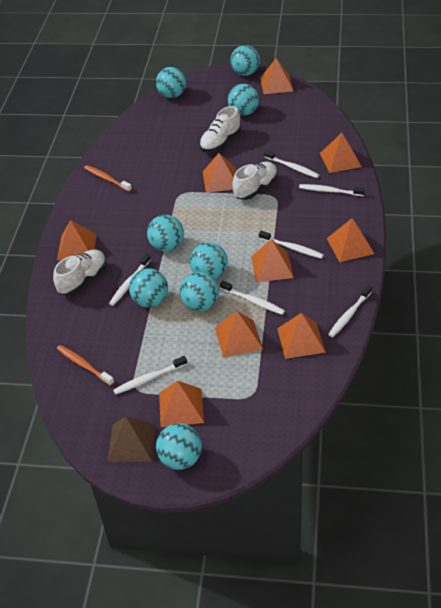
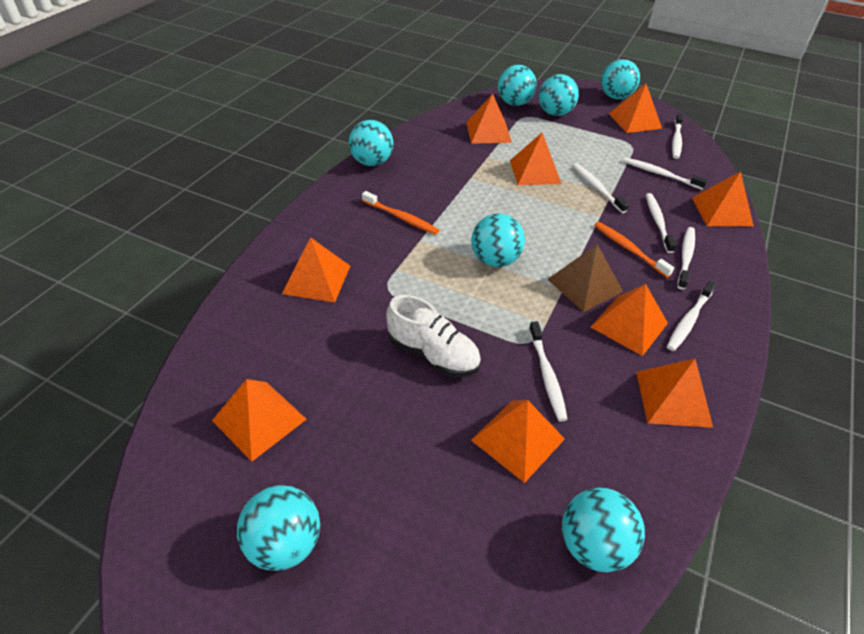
turquoise ball: 8 -> 7
white shoe: 3 -> 1

